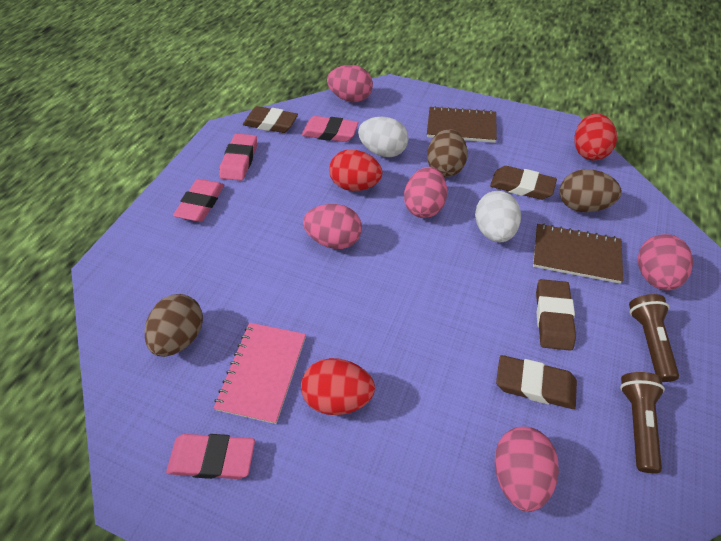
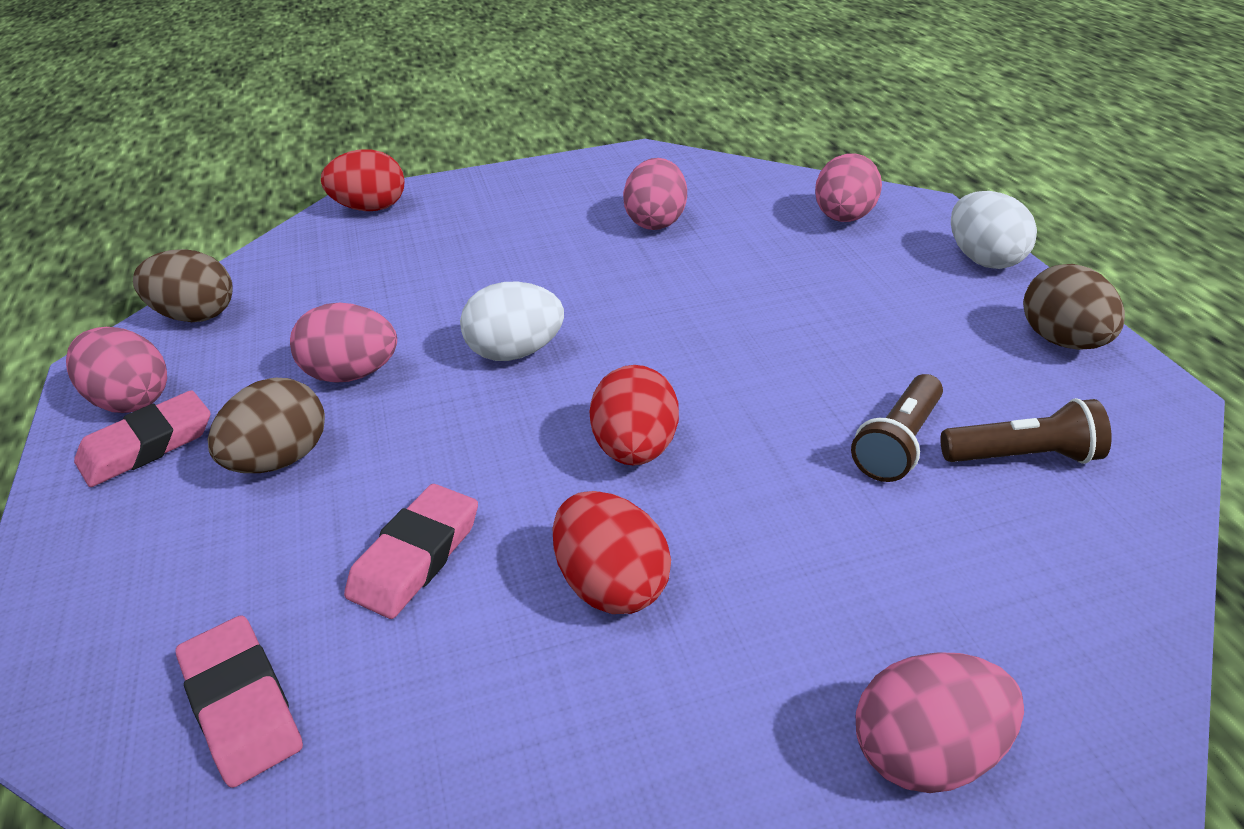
brown eraser: 4 -> 0
brown notebook: 2 -> 0
pink eraser: 4 -> 3
pink notebook: 1 -> 0

